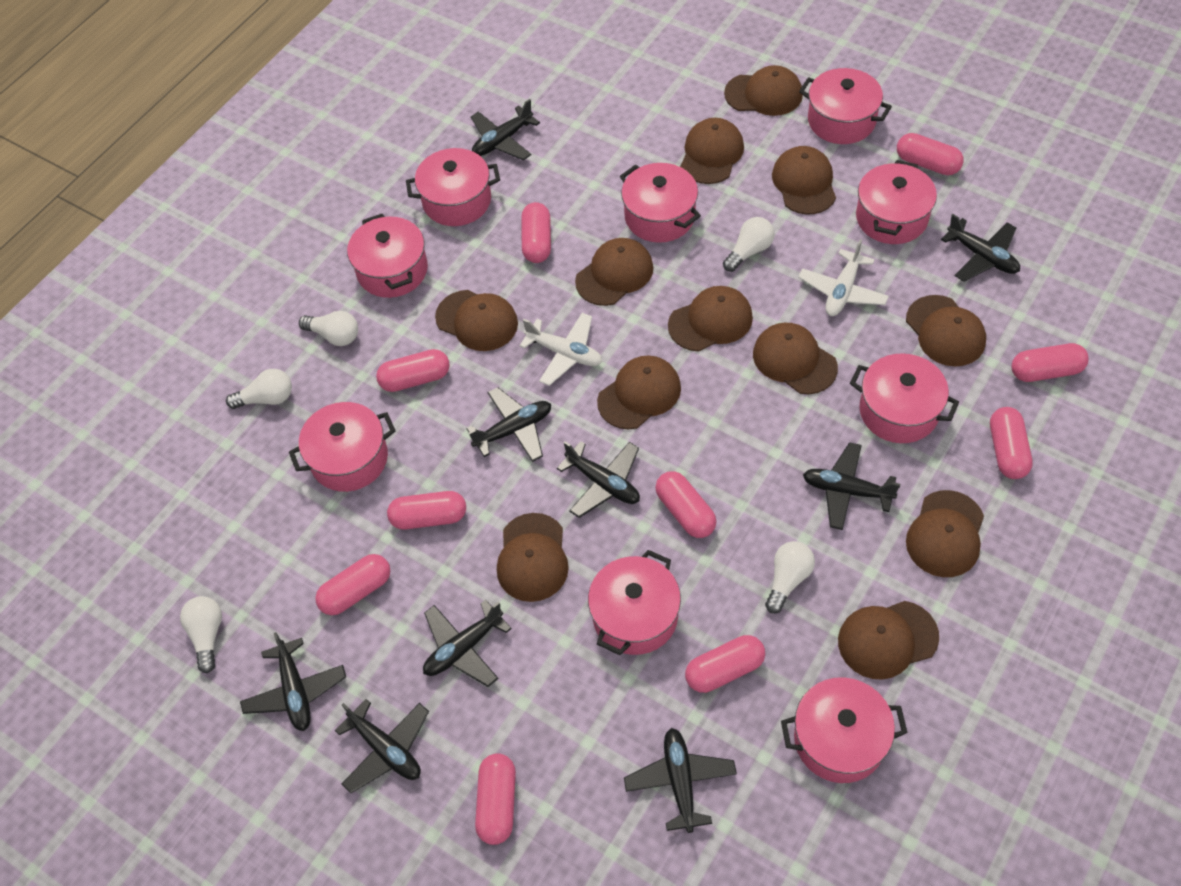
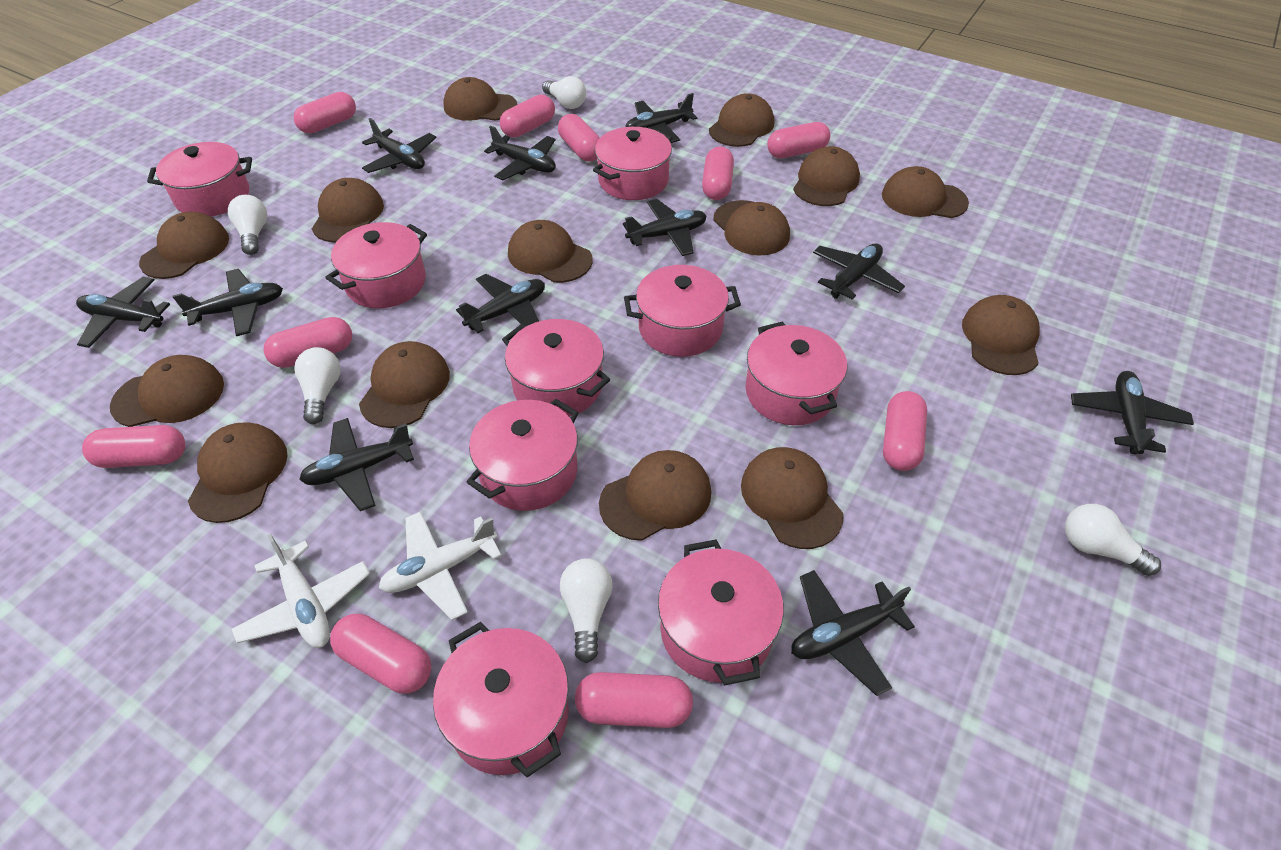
black plane: 9 -> 11
brown cap: 12 -> 14

